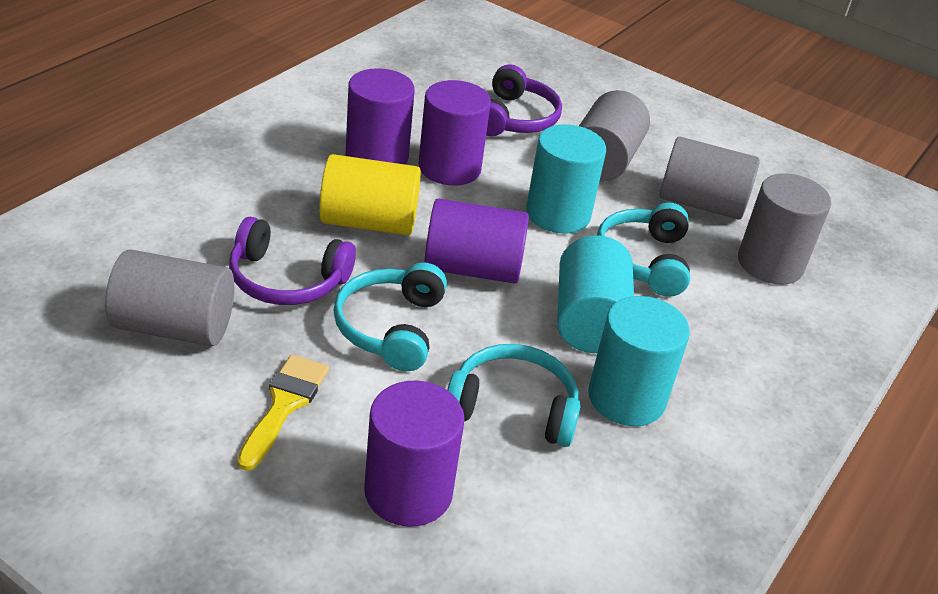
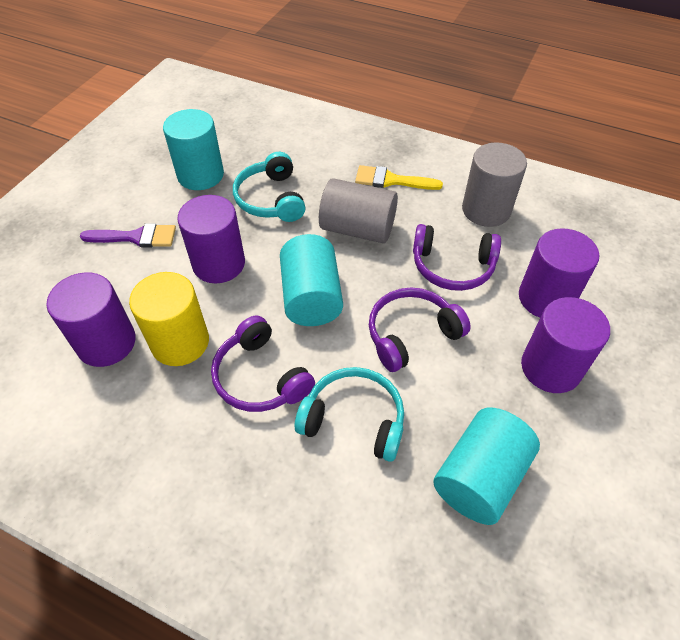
grey cylinder: 4 -> 2
purple brush: 0 -> 1
purple headphones: 2 -> 3
turquoise headphones: 3 -> 2

